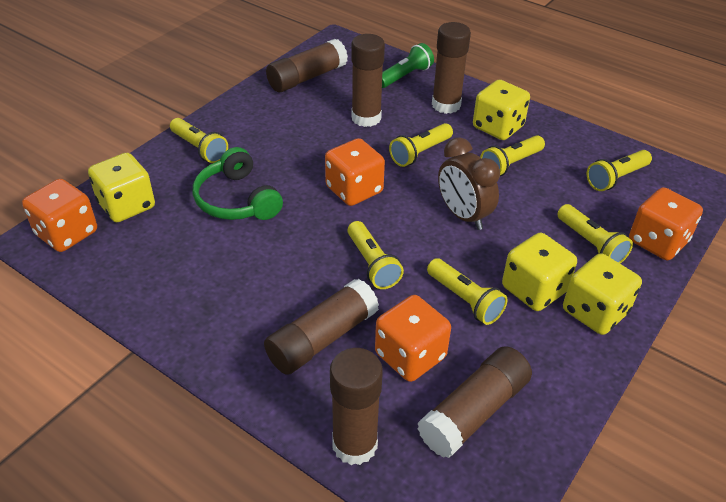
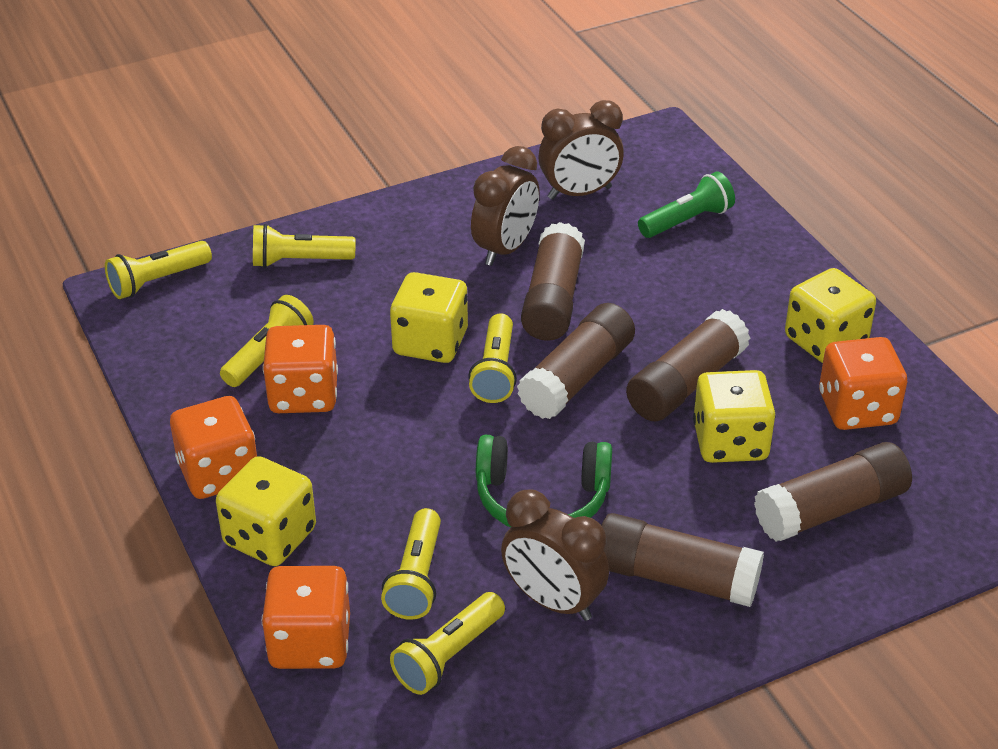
brown clock: 1 -> 3
brown glue stick: 6 -> 5
yellow flashlight: 7 -> 6

